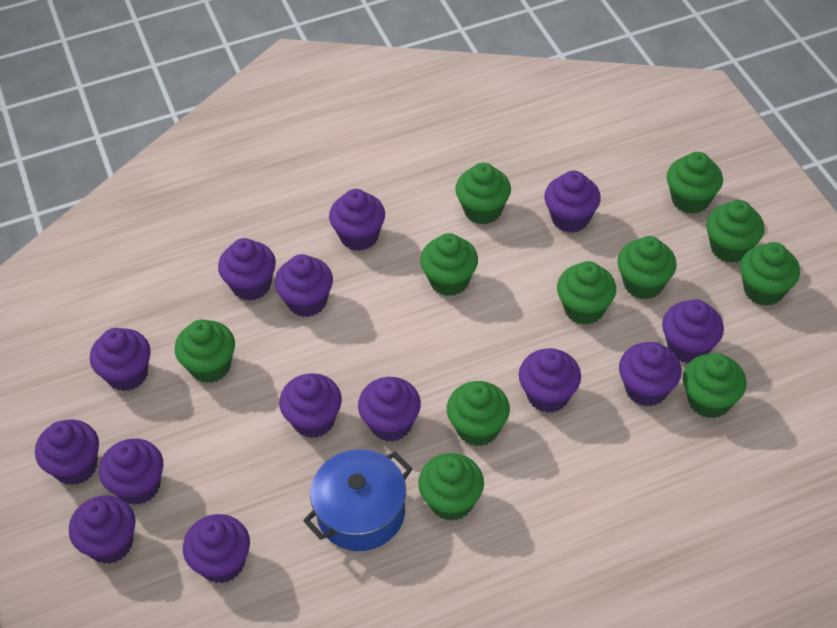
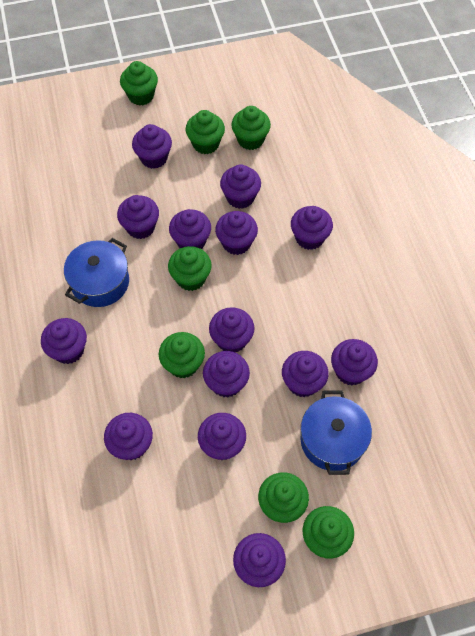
blue pot: 1 -> 2
green cupcake: 11 -> 7

